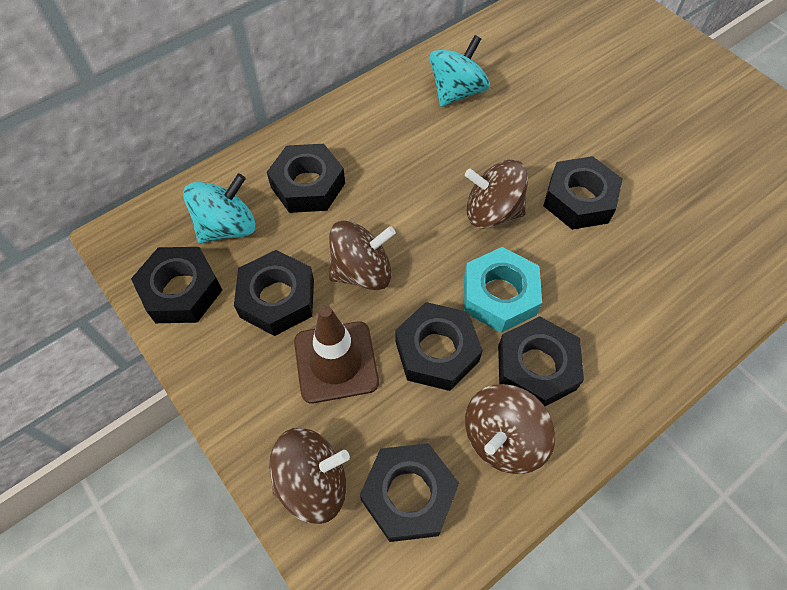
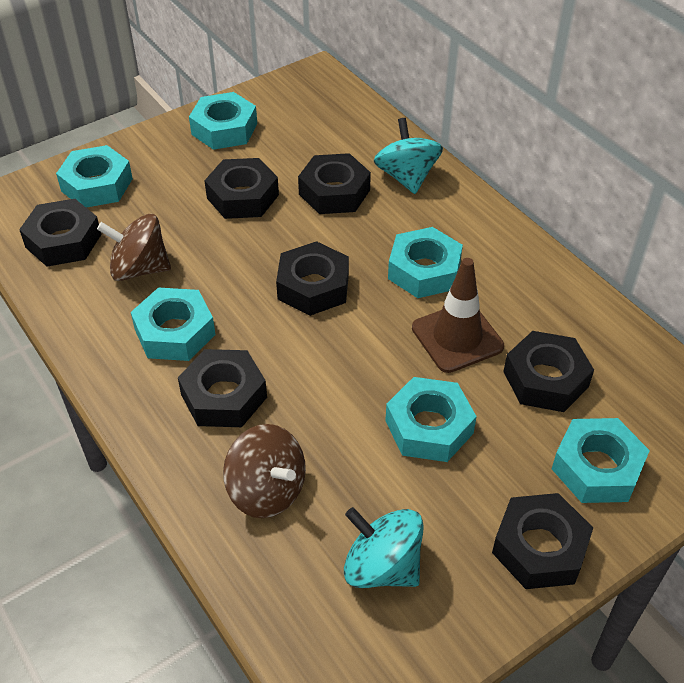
brown spinning top: 4 -> 2
turquoise nut: 1 -> 6

